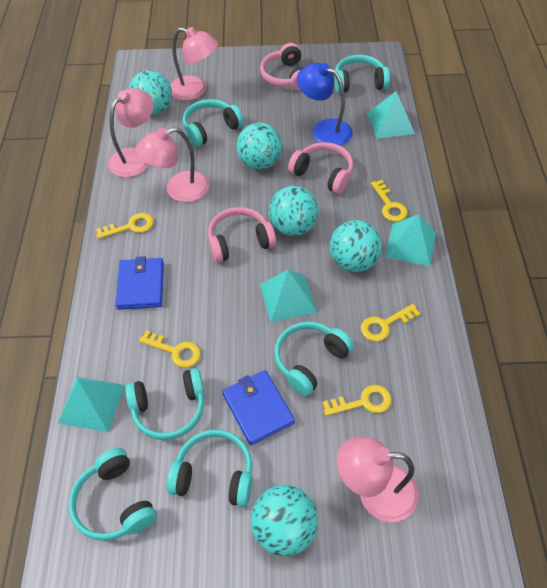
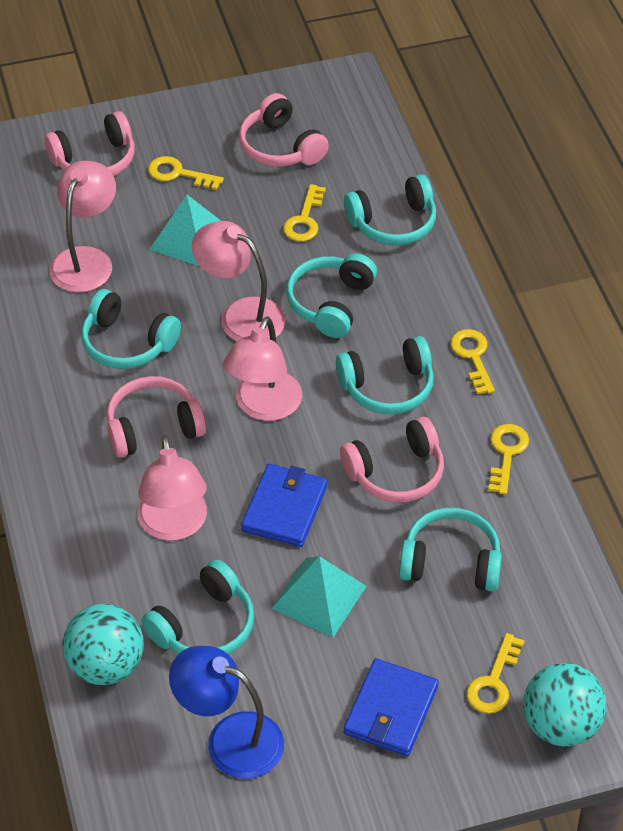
pink headphones: 3 -> 4
turquoise ball: 5 -> 2
turquoise pyramid: 4 -> 2

